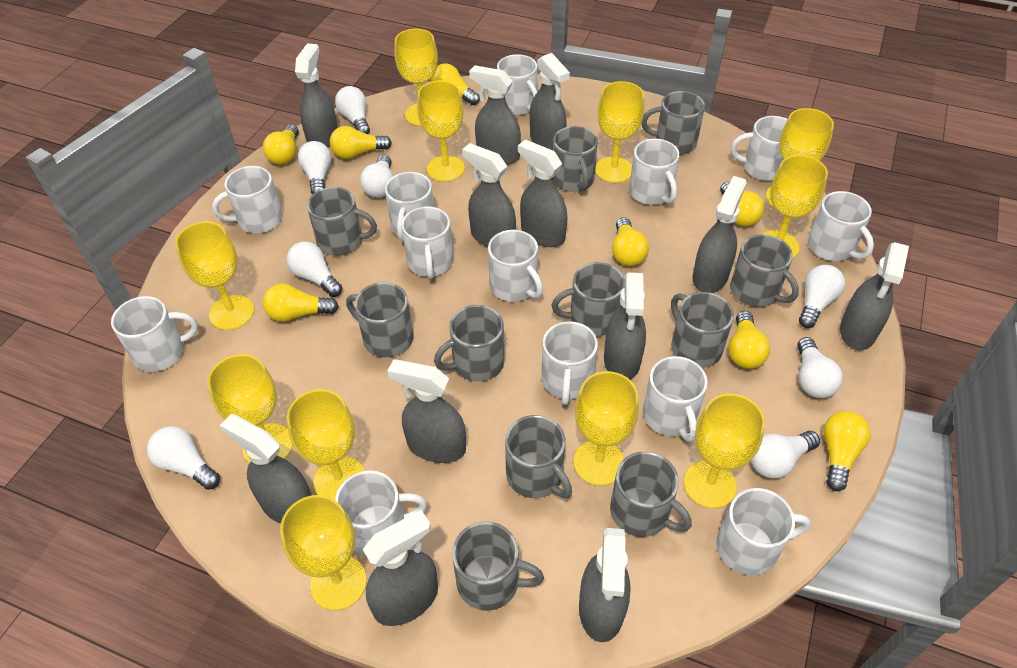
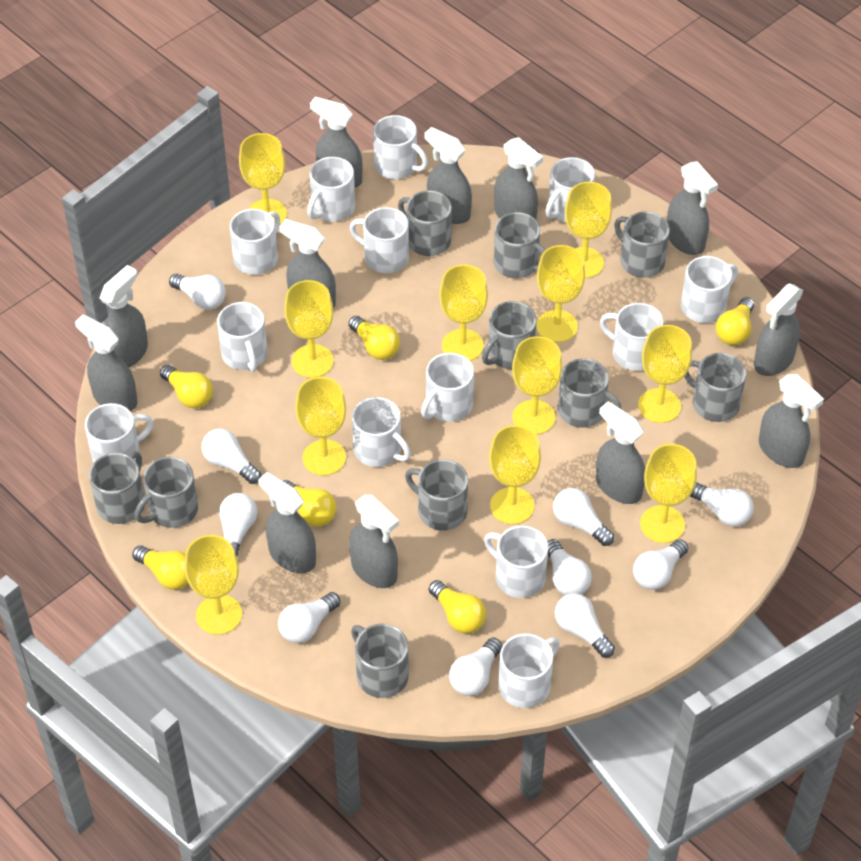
grey mug: 11 -> 10
white light bulb: 8 -> 10
yellow light bulb: 8 -> 6

